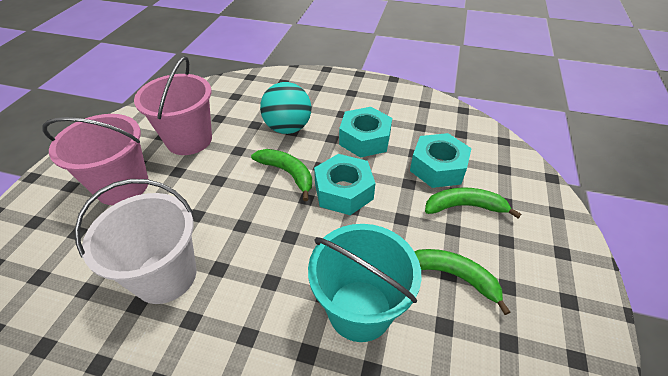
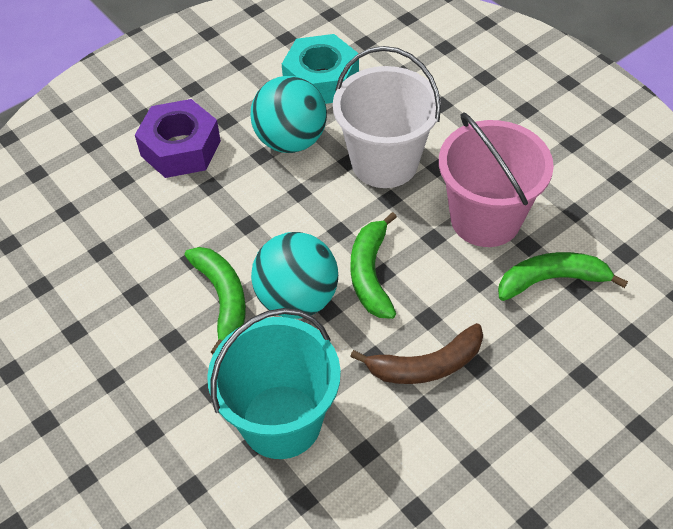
brown banana: 0 -> 1
pink bucket: 2 -> 1
purple nut: 0 -> 1
turquoise ball: 1 -> 2
turquoise nut: 3 -> 1

